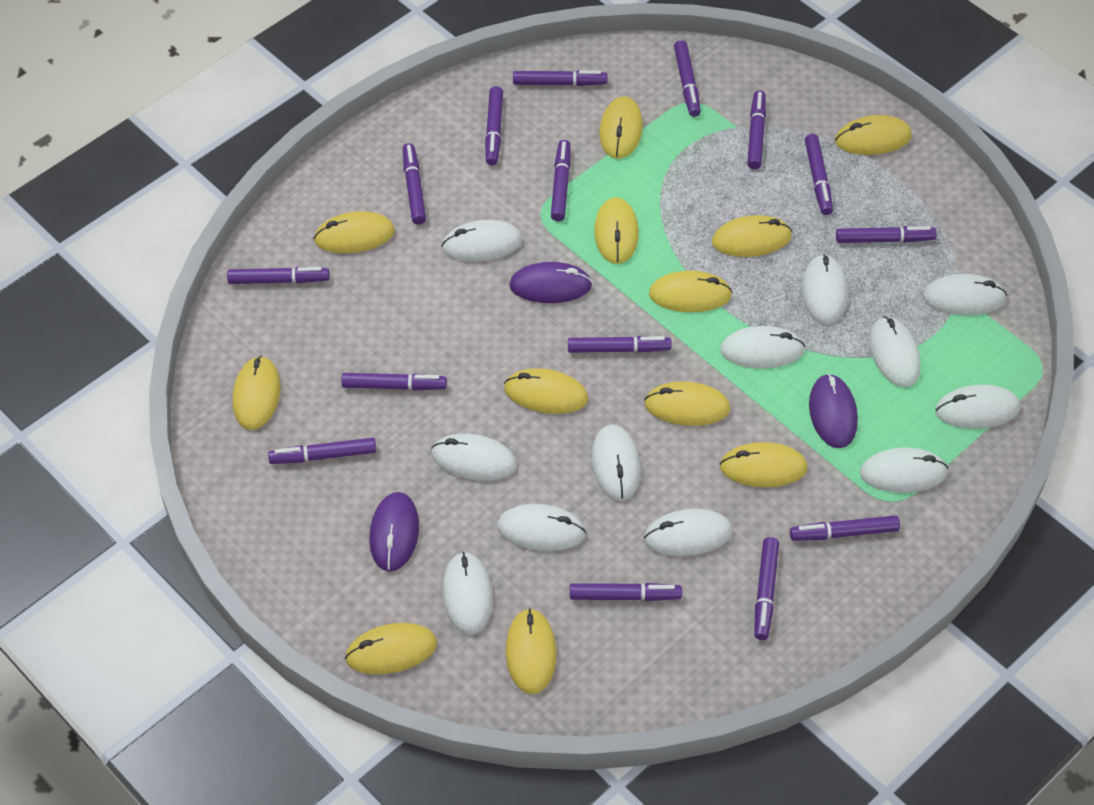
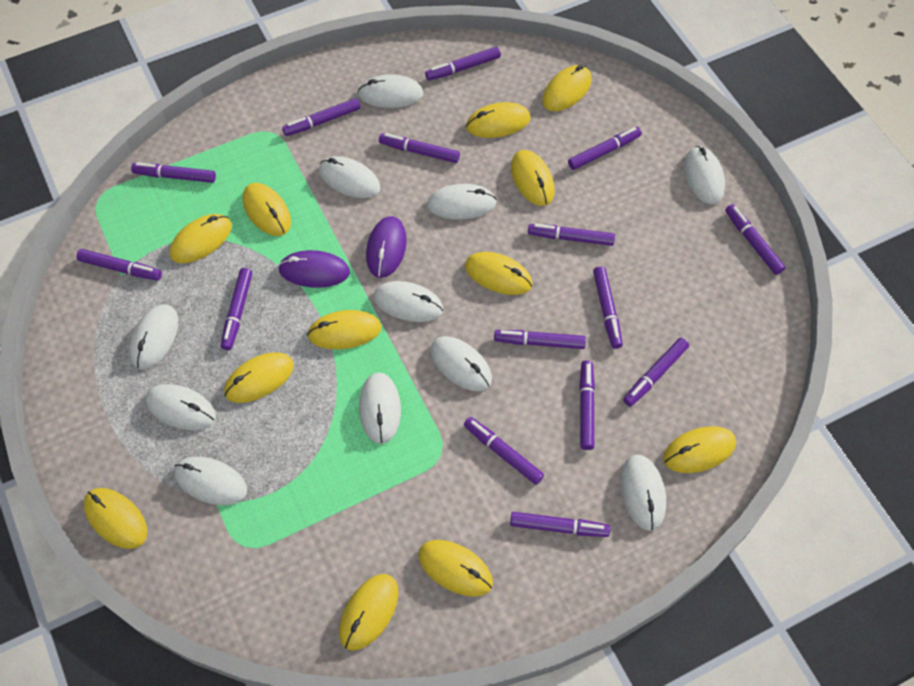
purple mouse: 3 -> 2
white mouse: 12 -> 11

